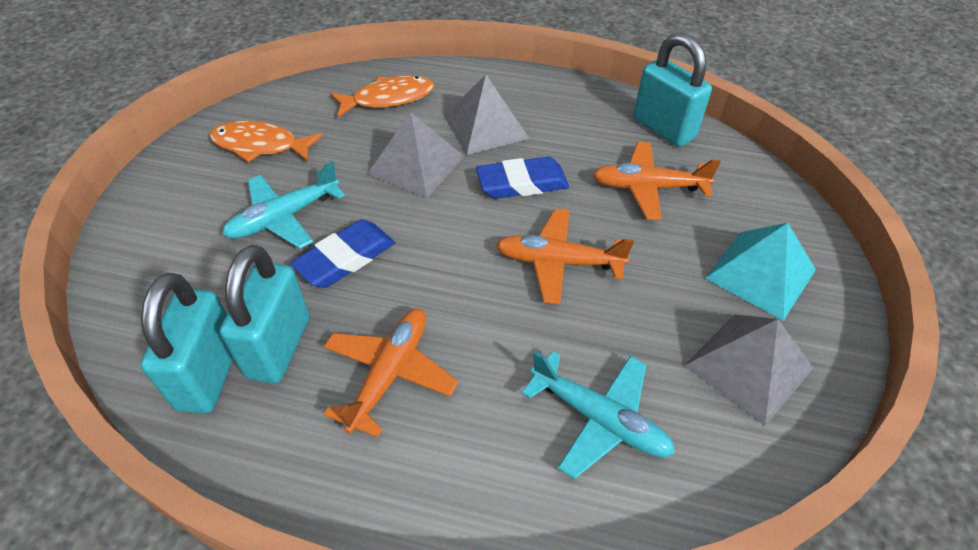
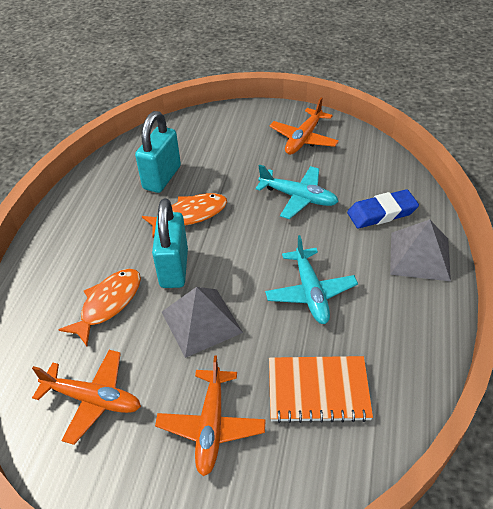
blue eraser: 2 -> 1
grey pyramid: 3 -> 2
orange notebook: 0 -> 1
turquoise padlock: 3 -> 2
turquoise pyramid: 1 -> 0

